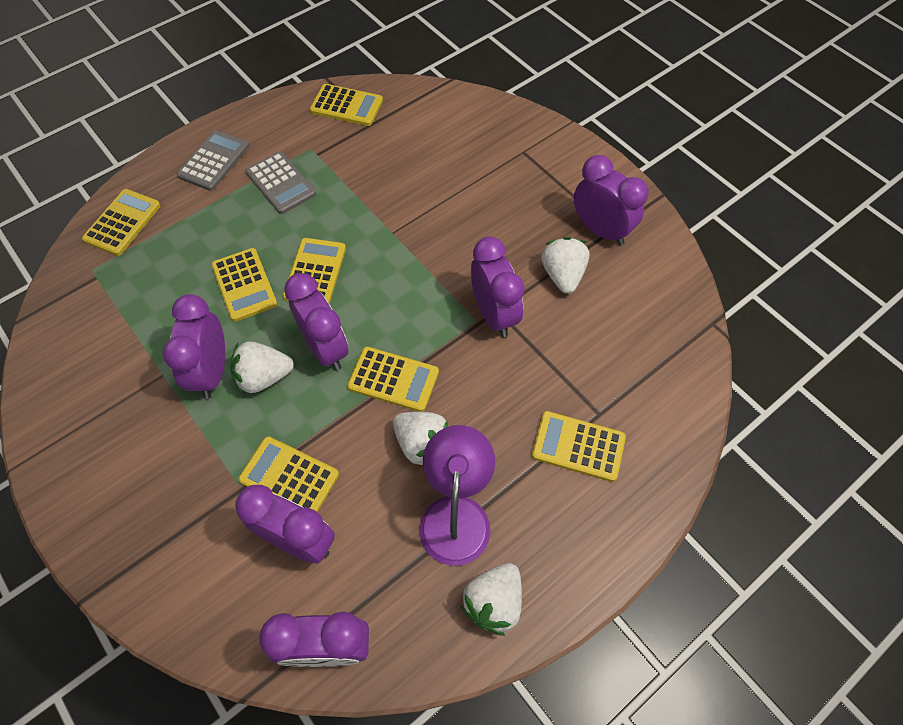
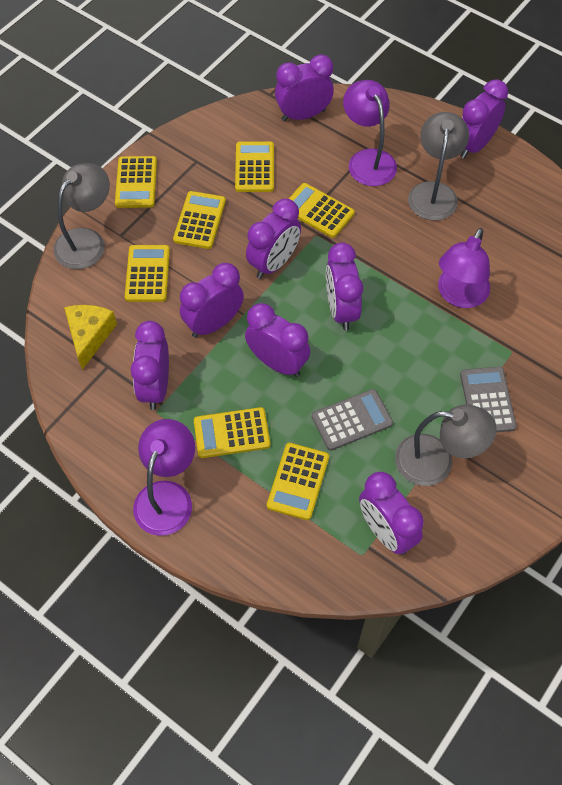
grey lamp: 0 -> 3
purple clock: 6 -> 8
purple lamp: 1 -> 3
white strawberry: 4 -> 0
yellow cheese: 0 -> 1

